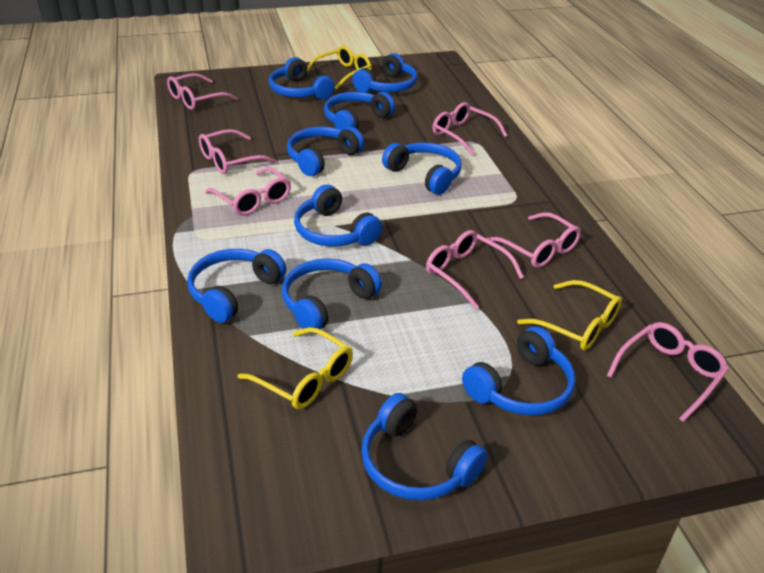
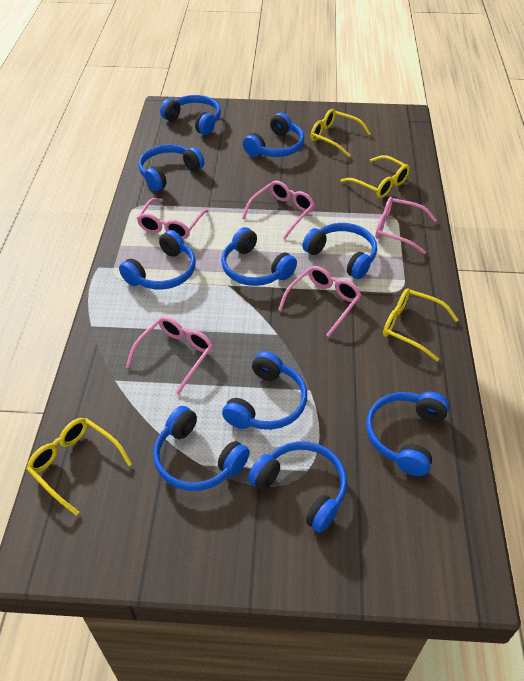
pink glasses: 7 -> 5
yellow glasses: 3 -> 4

